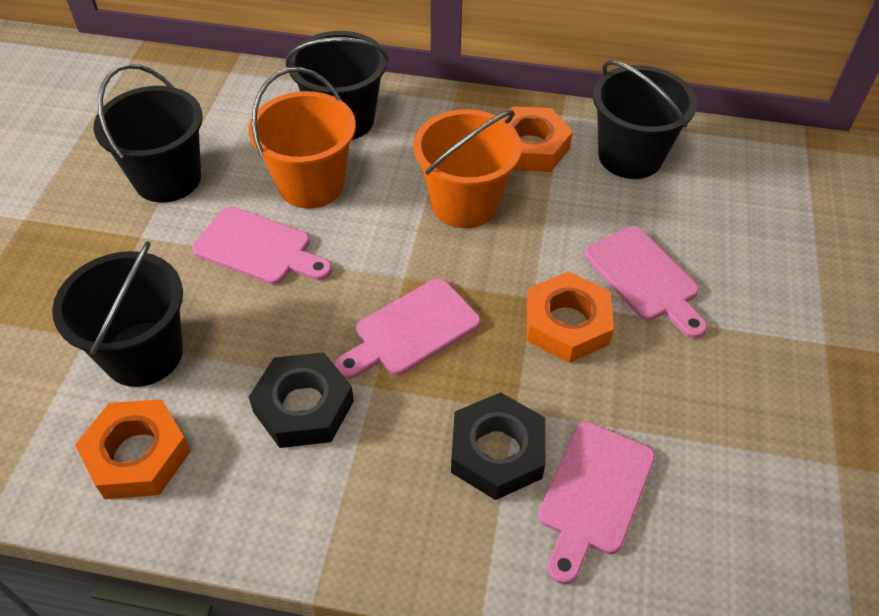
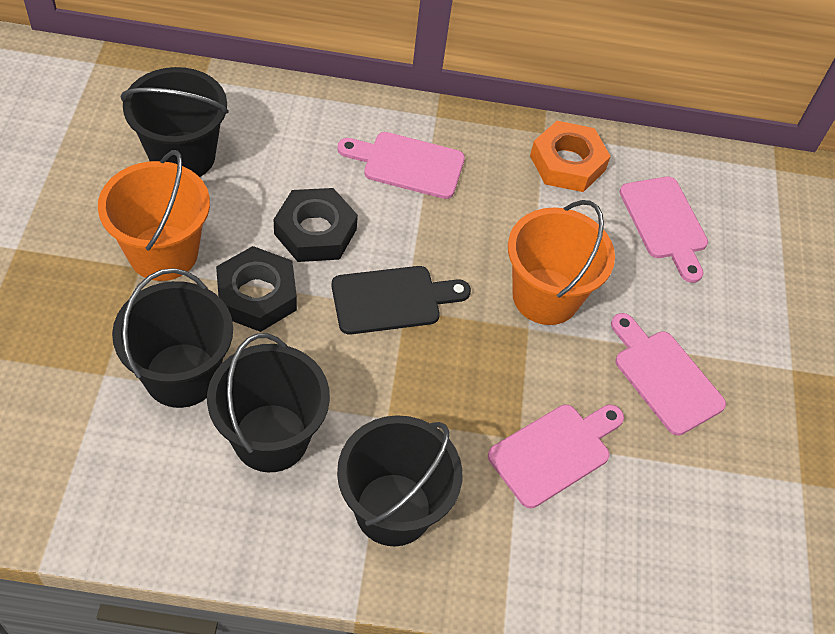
black cutting board: 0 -> 1
orange nut: 3 -> 1

